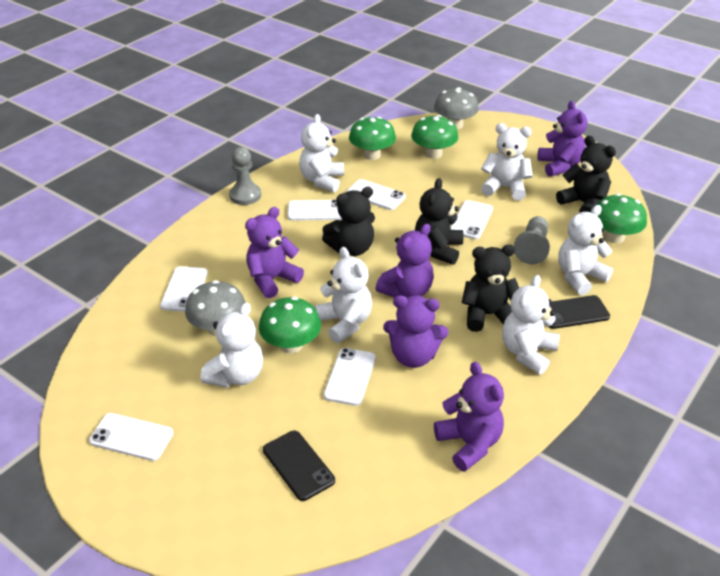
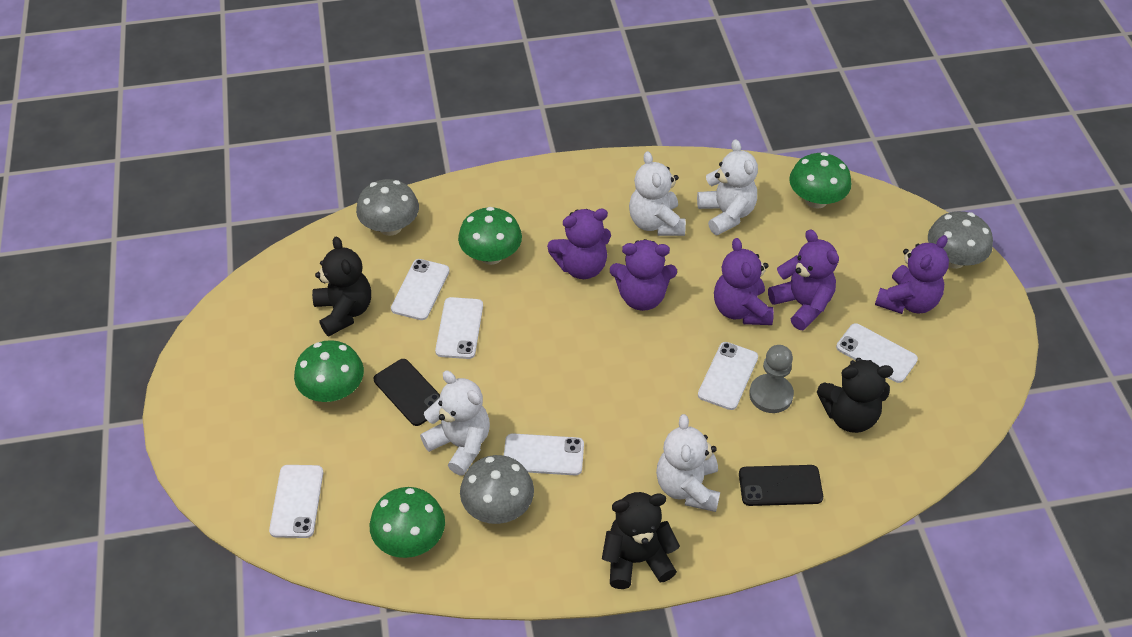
black teddy bear: 4 -> 3
grey mushroom: 2 -> 3
grey pawn: 2 -> 1
white teddy bear: 6 -> 4

